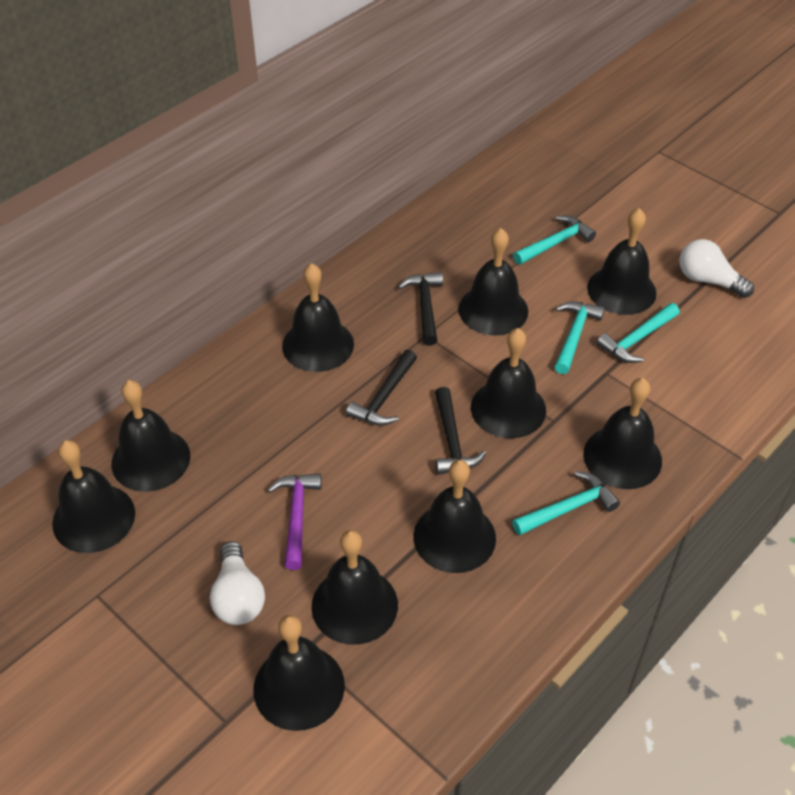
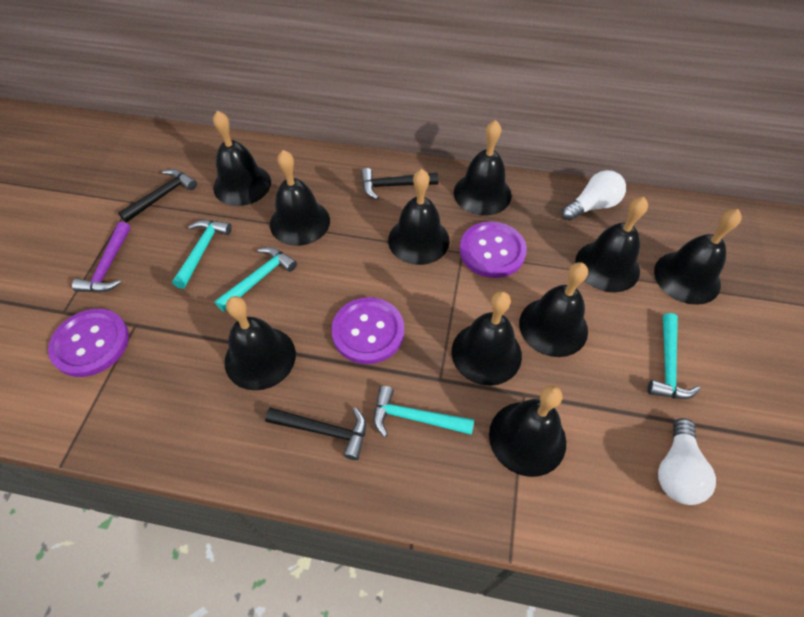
purple button: 0 -> 3

